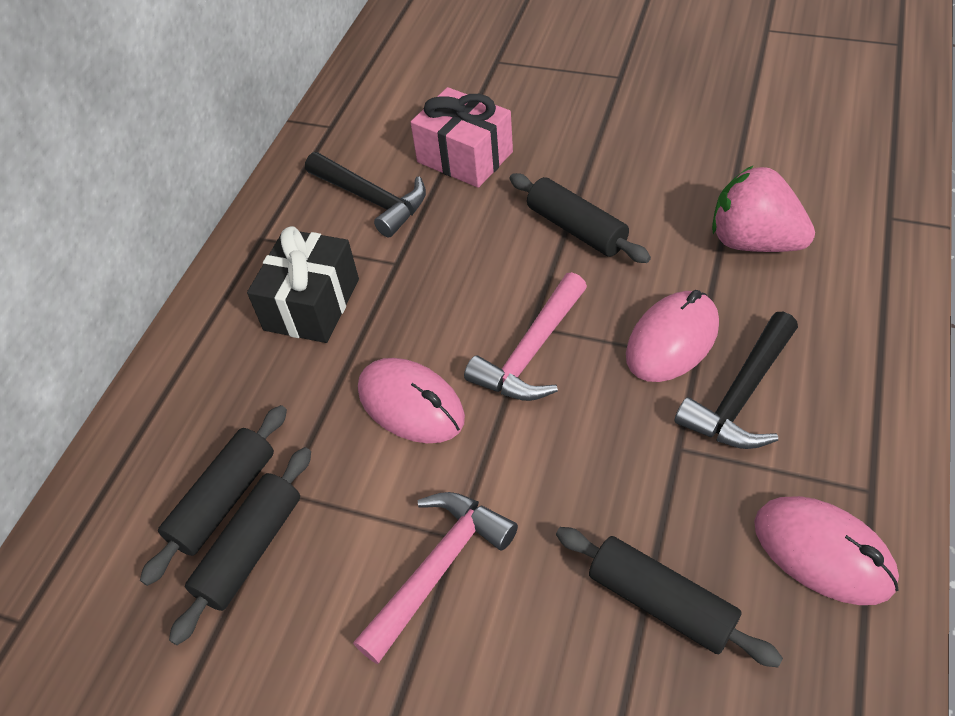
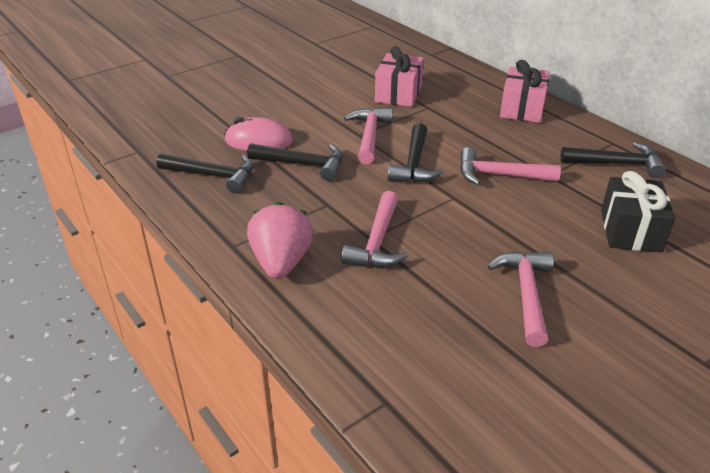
black hammer: 2 -> 4
black rolling pin: 4 -> 0
pink gift: 1 -> 2
pink hammer: 2 -> 4
pink mouse: 3 -> 1

